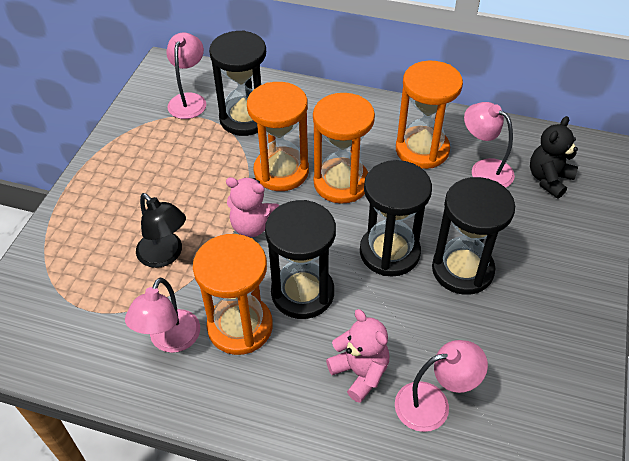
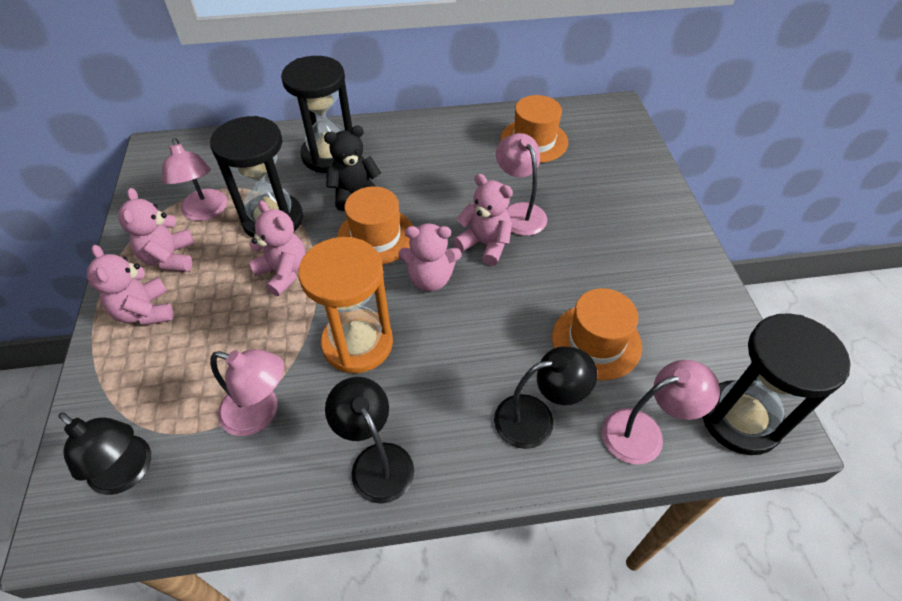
black hourglass: 4 -> 3
black lamp: 1 -> 3
orange hat: 0 -> 3
orange hourglass: 4 -> 1
pink teddy bear: 2 -> 5

